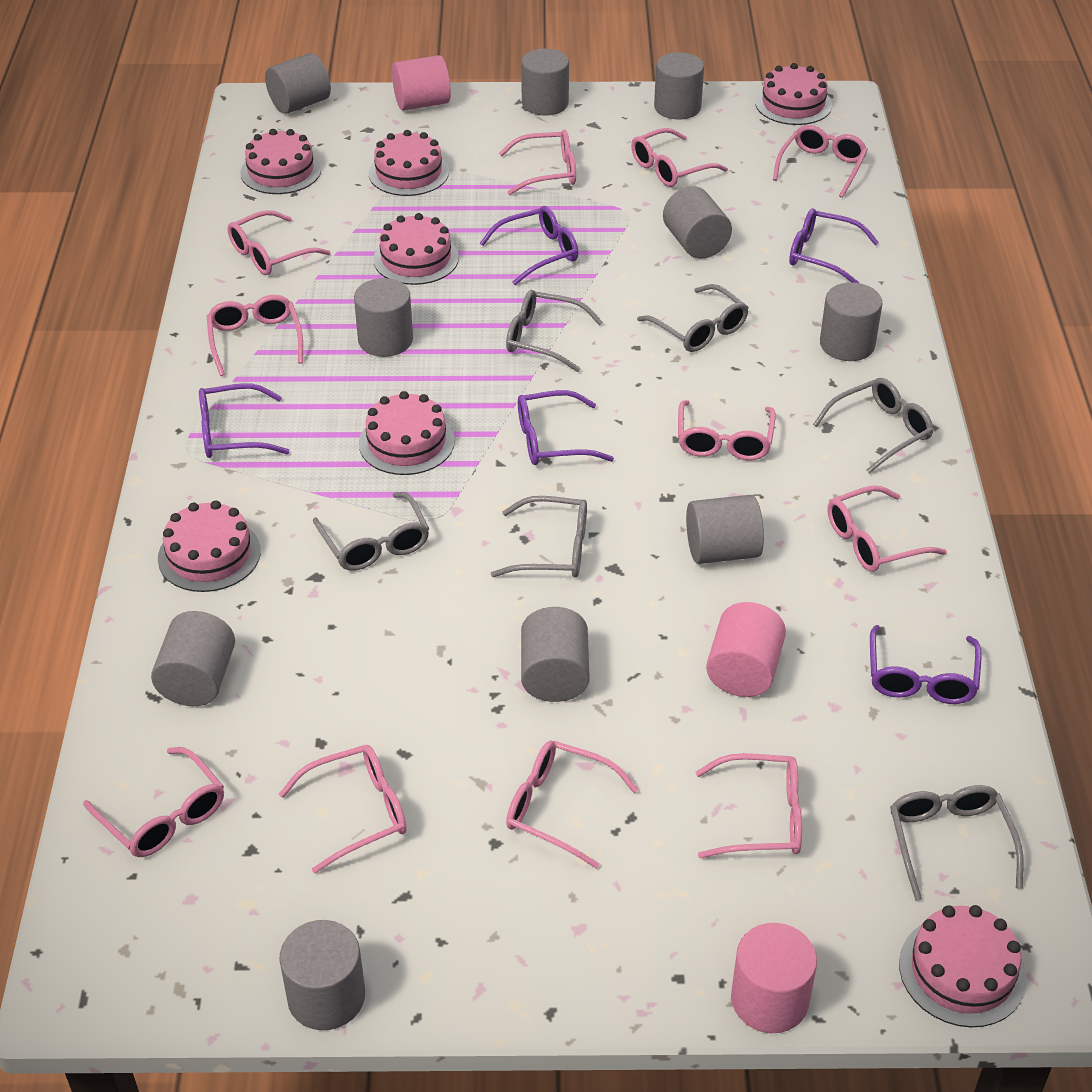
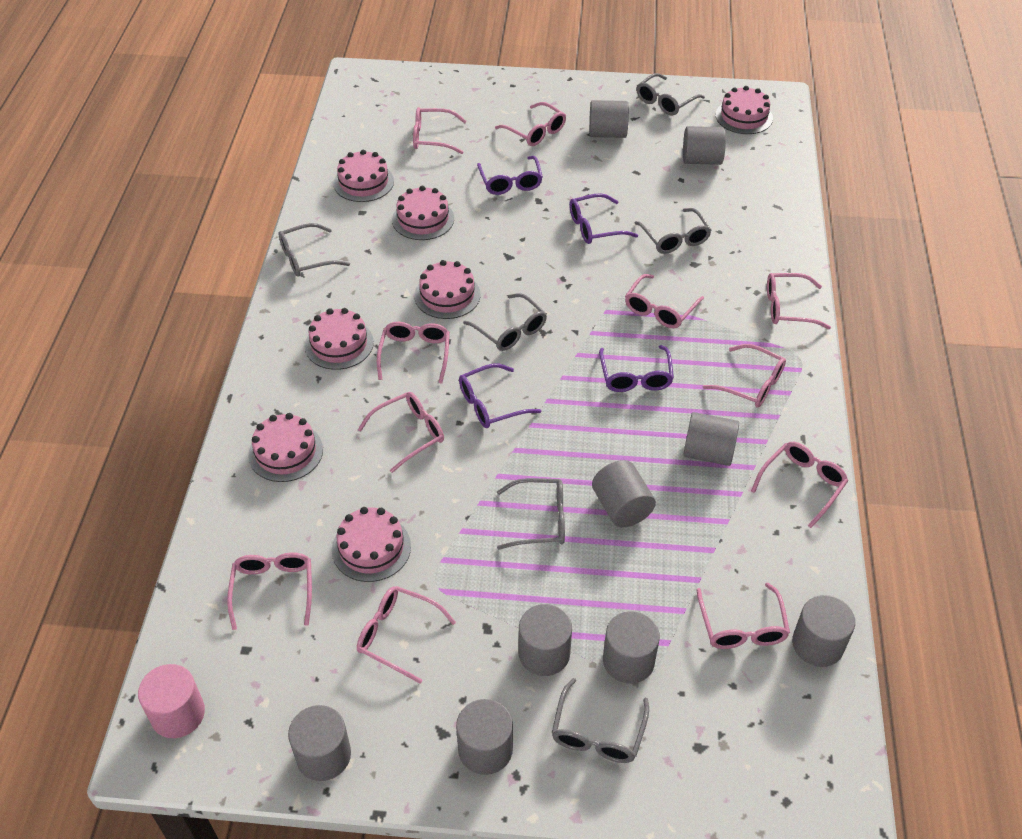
grey cylinder: 10 -> 9
pink cylinder: 3 -> 1
purple glasses: 5 -> 4

